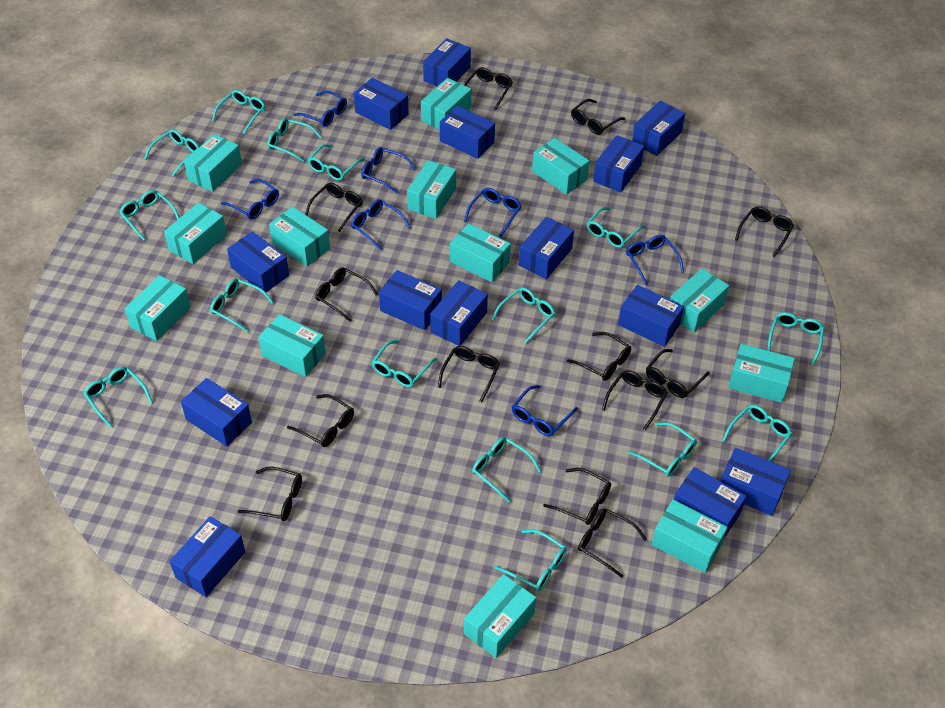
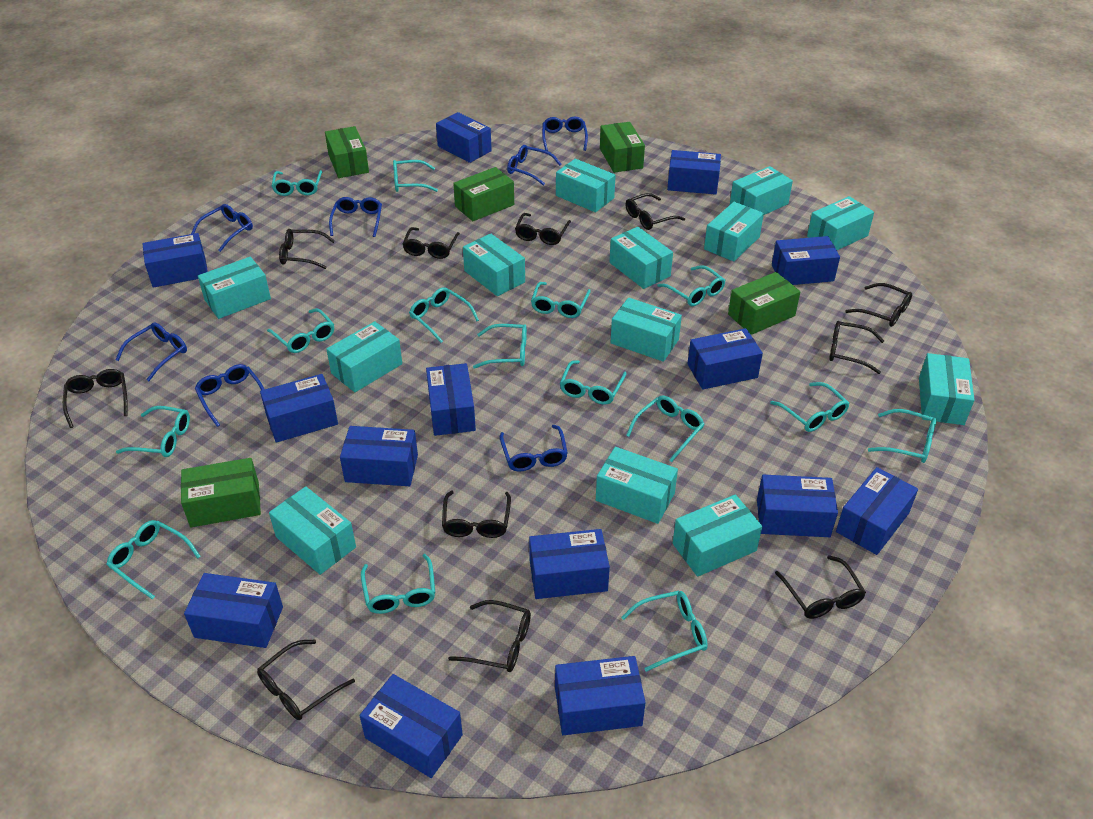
black glasses: 13 -> 11
green box: 0 -> 5

